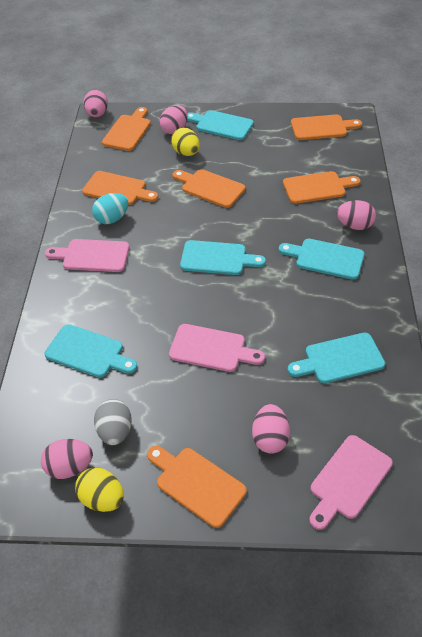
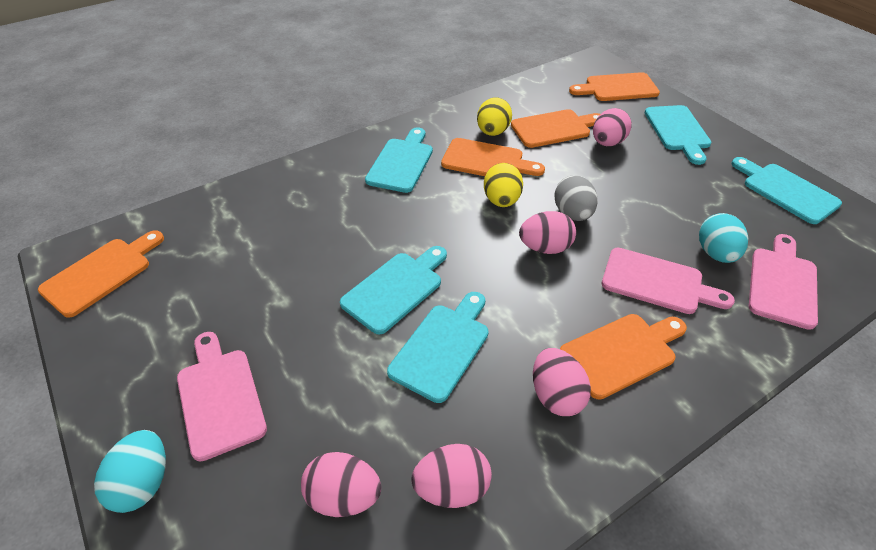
orange cutting board: 6 -> 5
turquoise egg: 1 -> 2

